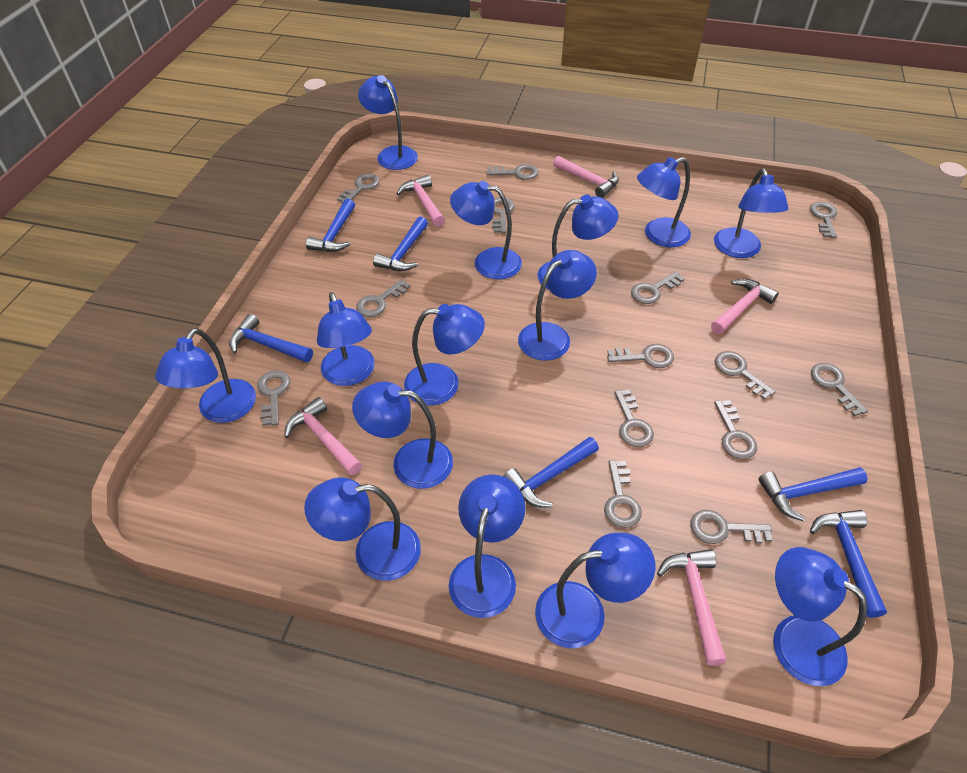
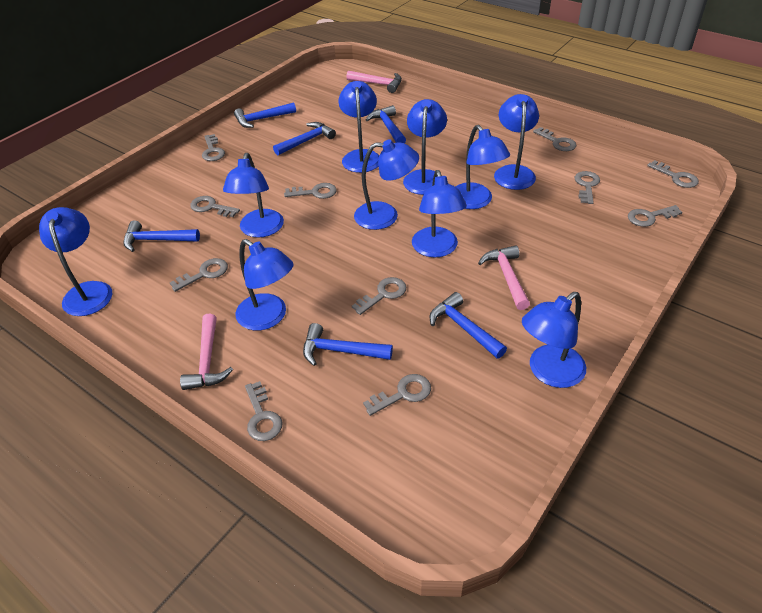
blue lamp: 14 -> 10
grey key: 14 -> 11
pink hammer: 5 -> 3

